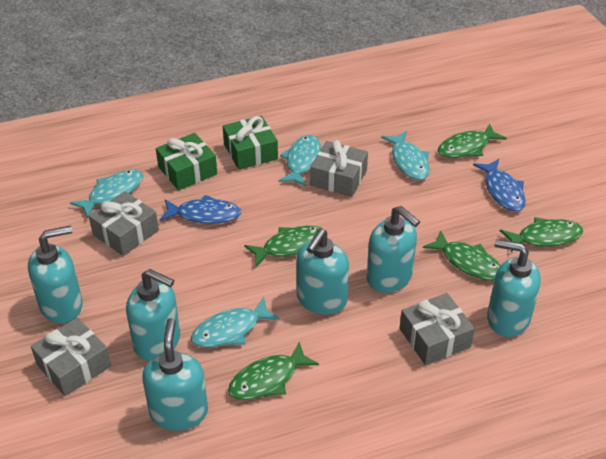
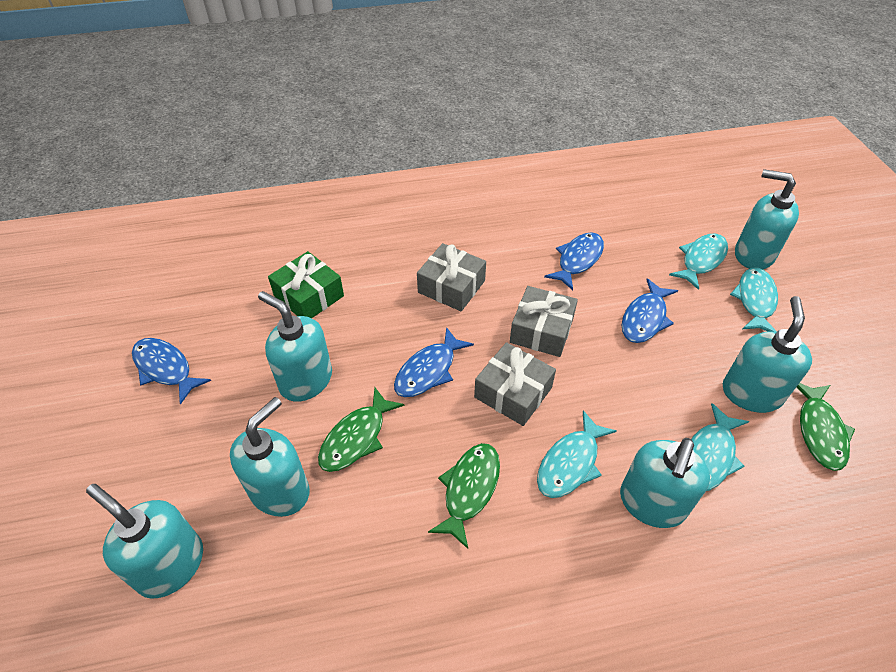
blue fish: 2 -> 4
green fish: 5 -> 3
green gift: 2 -> 1
grey gift: 4 -> 3

